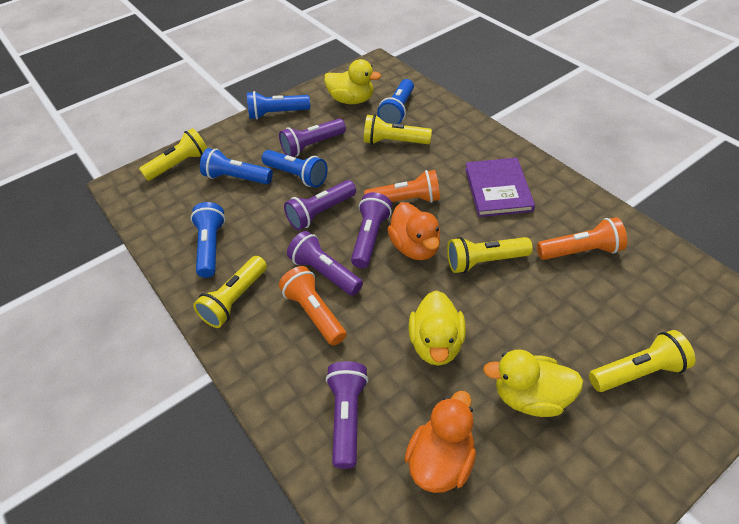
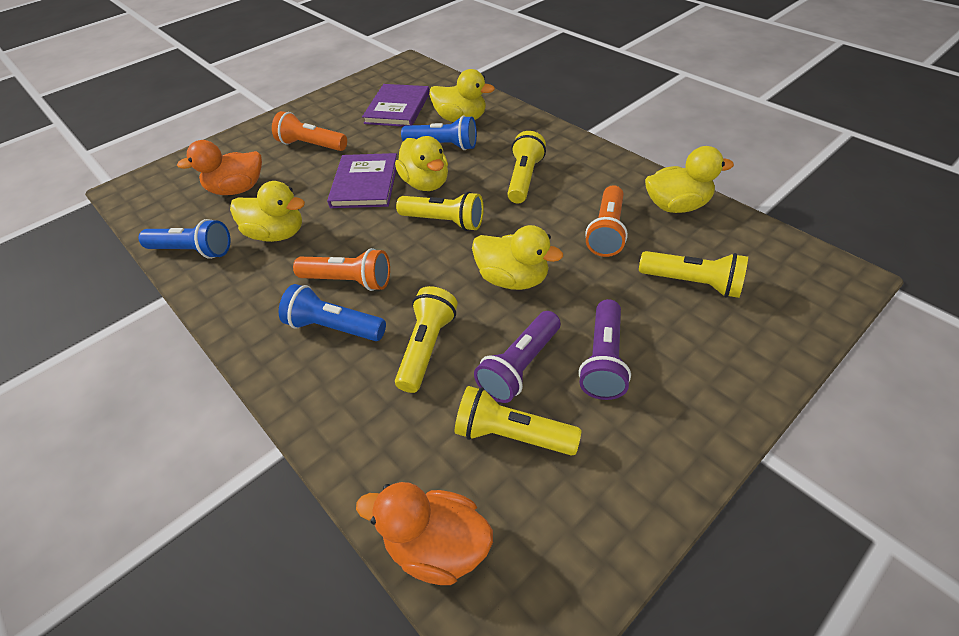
blue flashlight: 5 -> 3
purple book: 1 -> 2
purple flashlight: 5 -> 2
yellow duck: 3 -> 5

